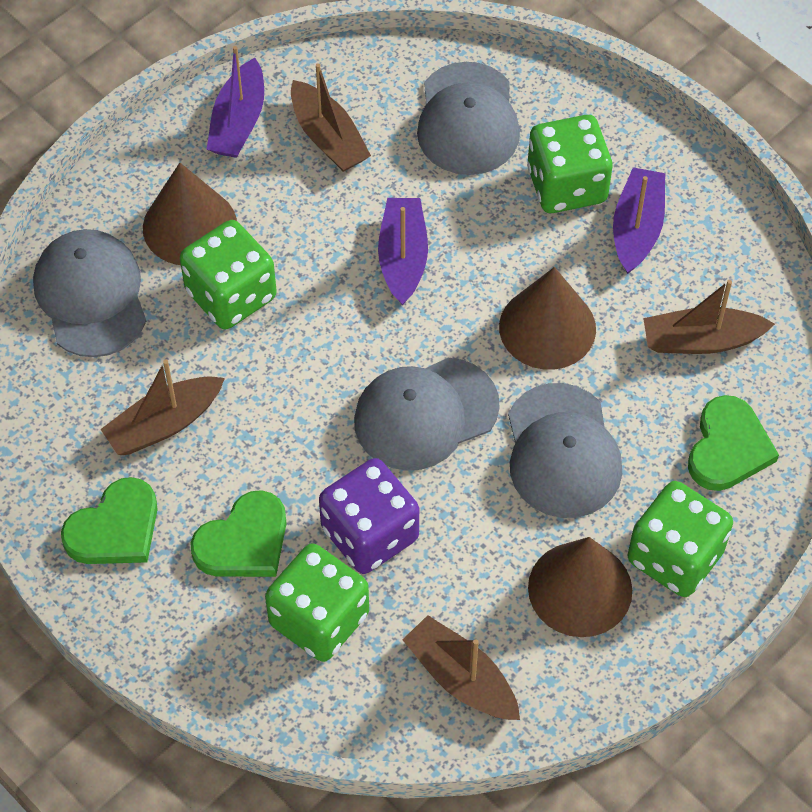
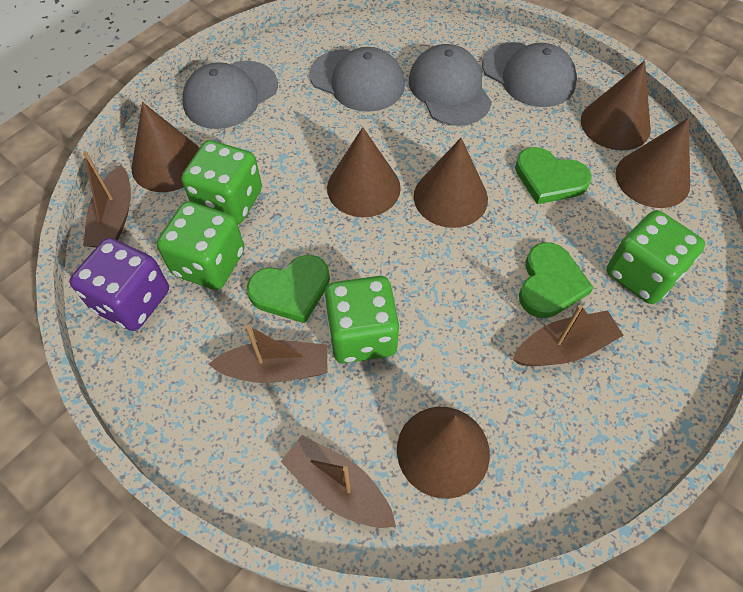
brown cone: 3 -> 6
purple boat: 3 -> 0

